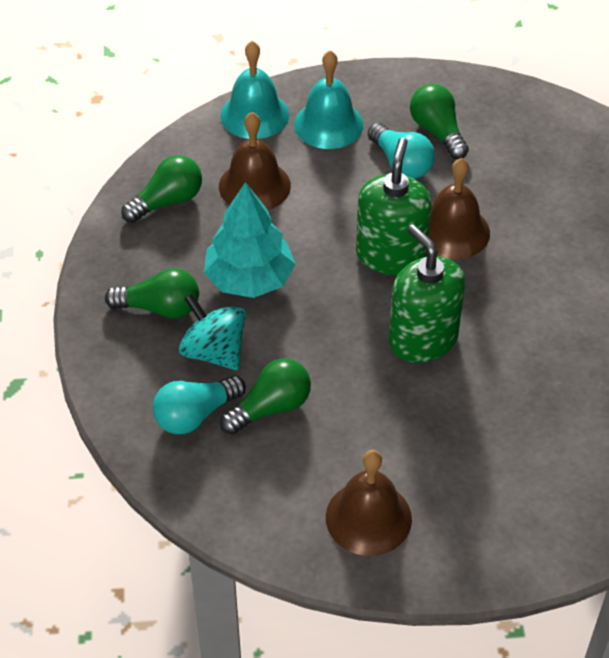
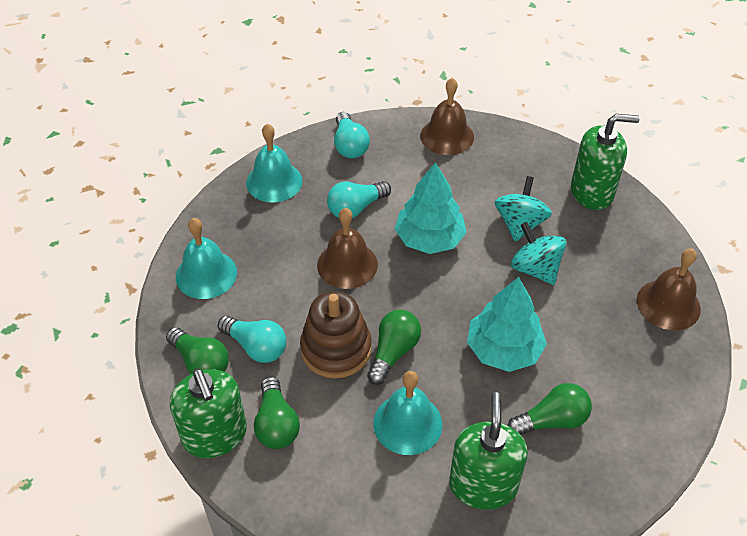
brown stacking toy: 0 -> 1
green soap dispenser: 2 -> 3
turquoise bell: 2 -> 3
turquoise light bulb: 2 -> 3
turquoise spinning top: 1 -> 2
turquoise tree: 1 -> 2

